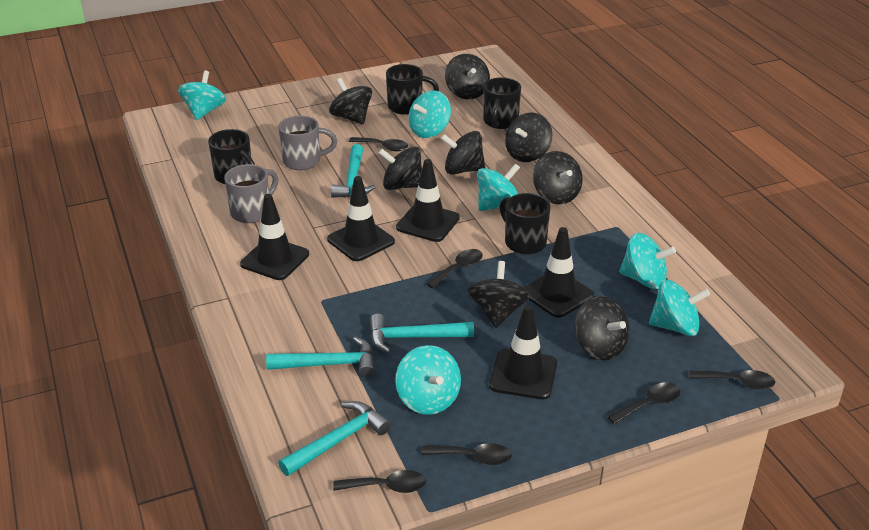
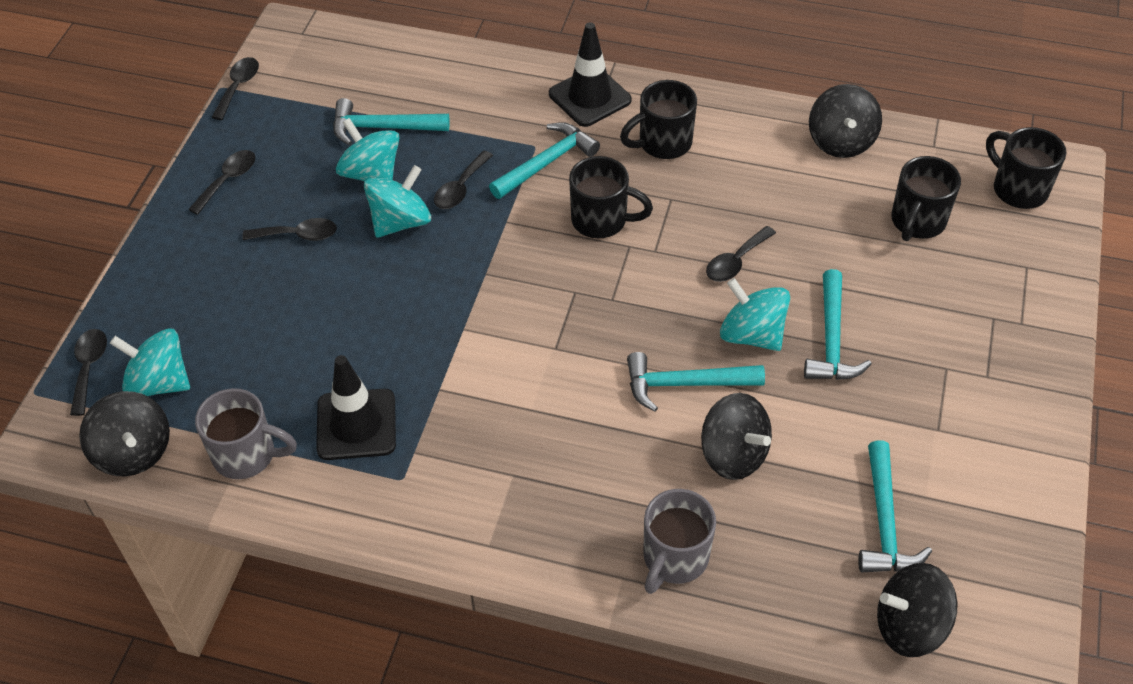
black spinning top: 8 -> 4
black traffic cone: 5 -> 2
turquoise hammer: 4 -> 5
turquoise spinning top: 6 -> 4

